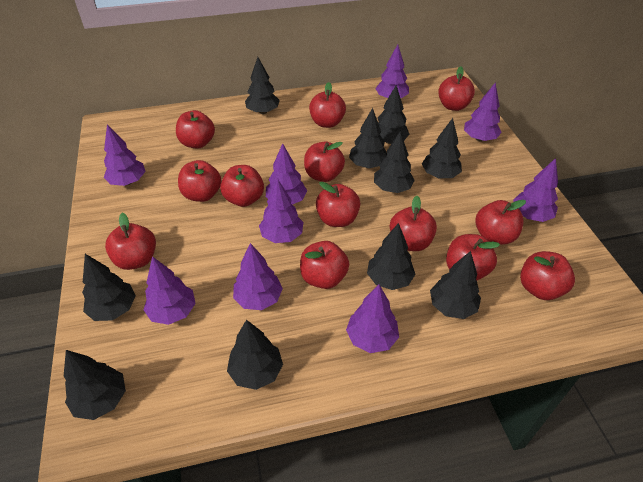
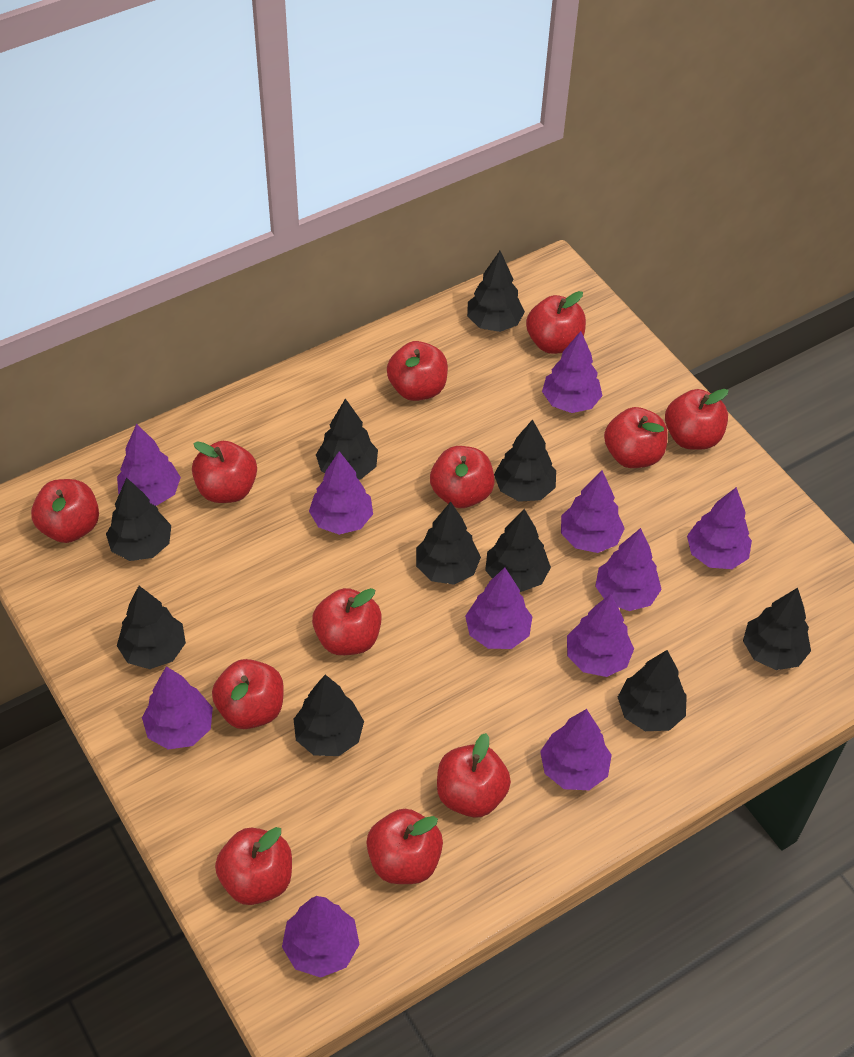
purple tree: 9 -> 11
red apple: 13 -> 12

